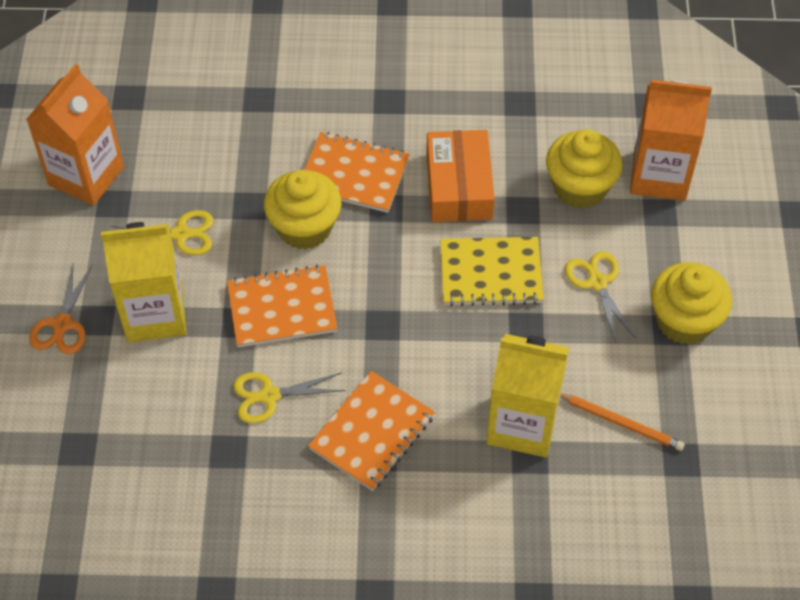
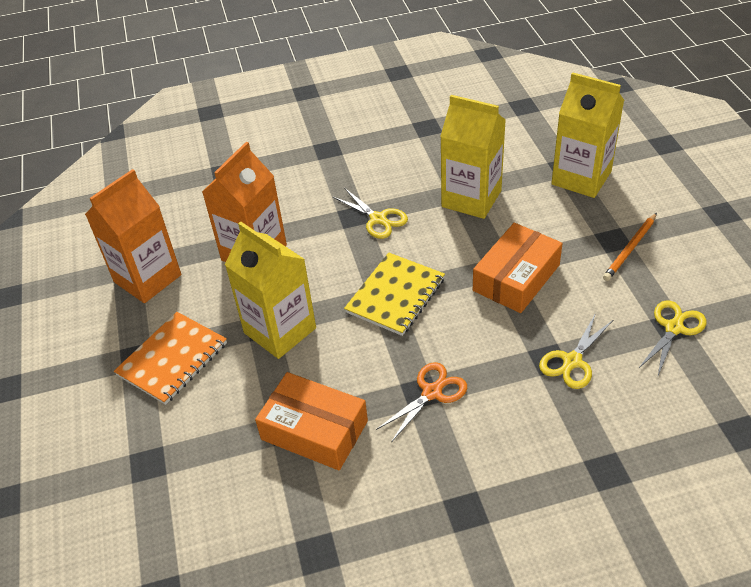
orange box: 1 -> 2
orange notebook: 3 -> 1
yellow carton: 2 -> 3
yellow cupcake: 3 -> 0

